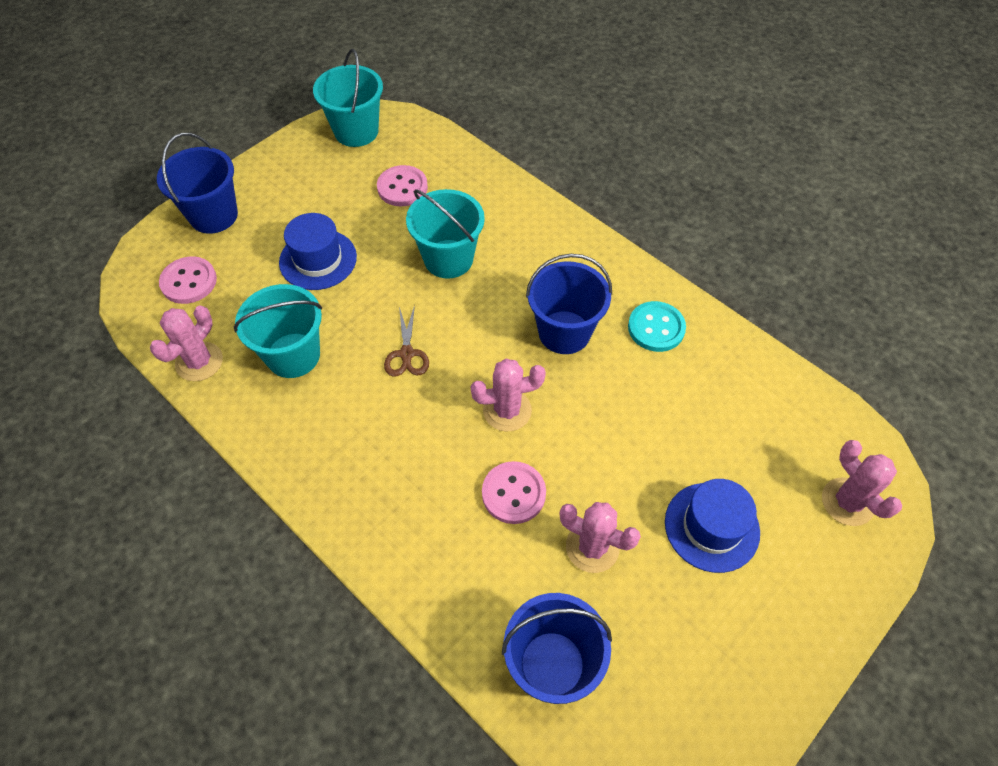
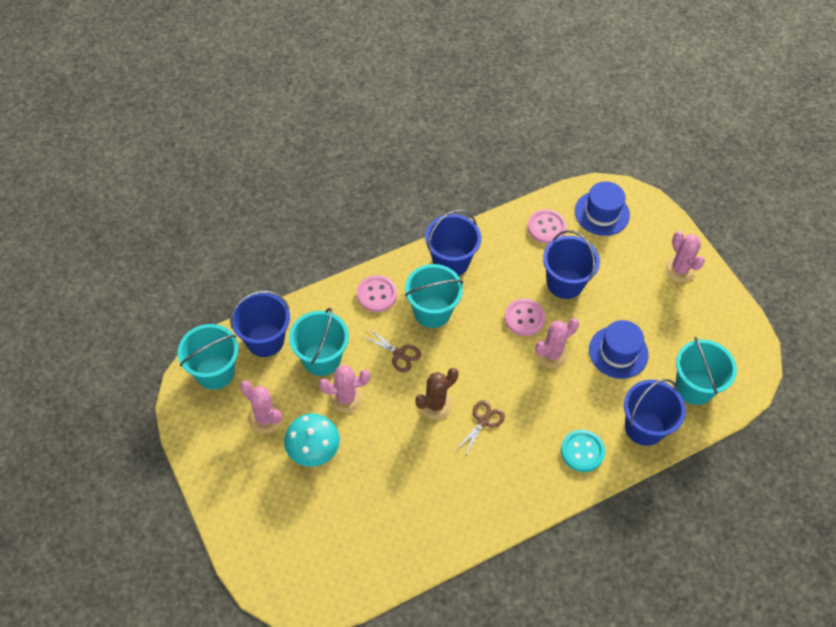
blue bucket: 3 -> 4
brown cactus: 0 -> 1
brown scissors: 1 -> 2
turquoise bucket: 3 -> 4
turquoise mushroom: 0 -> 1

